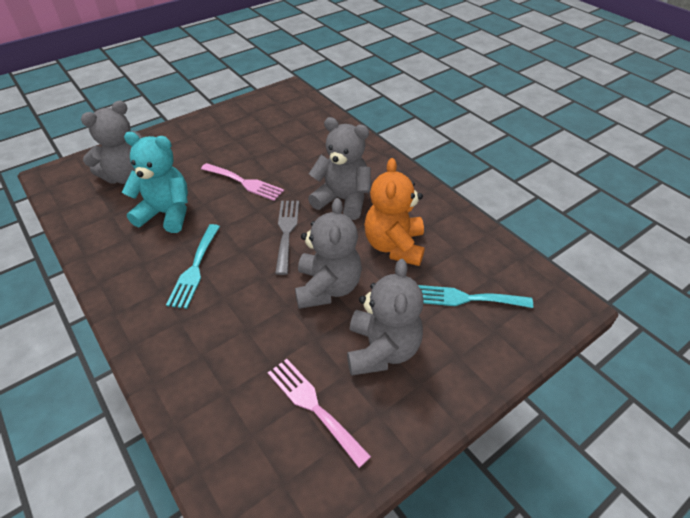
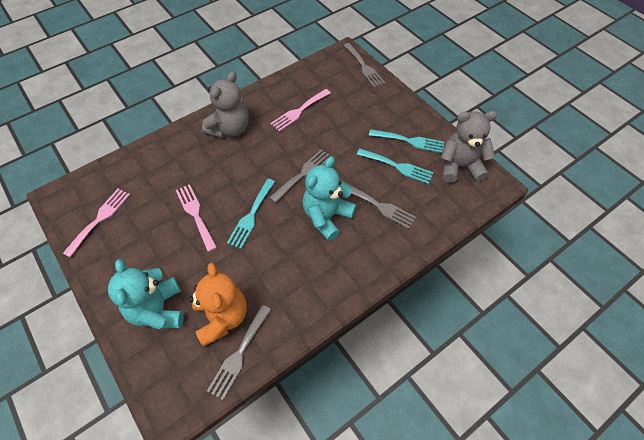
grey fork: 1 -> 4
grey teddy bear: 4 -> 2
pink fork: 2 -> 3
turquoise fork: 2 -> 3
turquoise teddy bear: 1 -> 2

